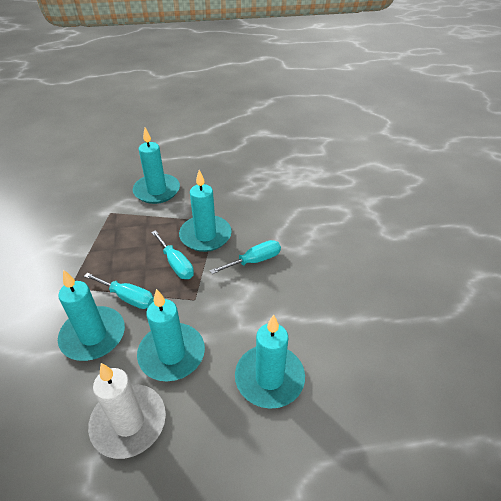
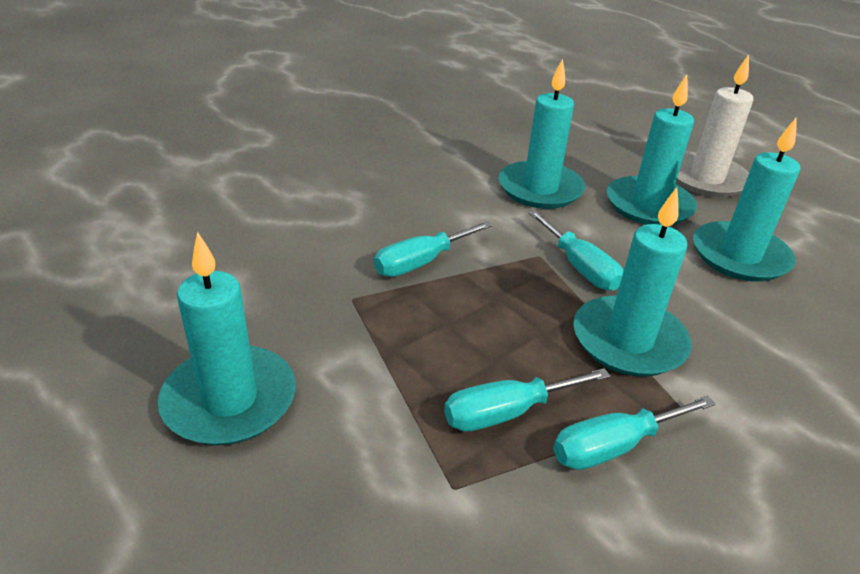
turquoise screwdriver: 3 -> 4

